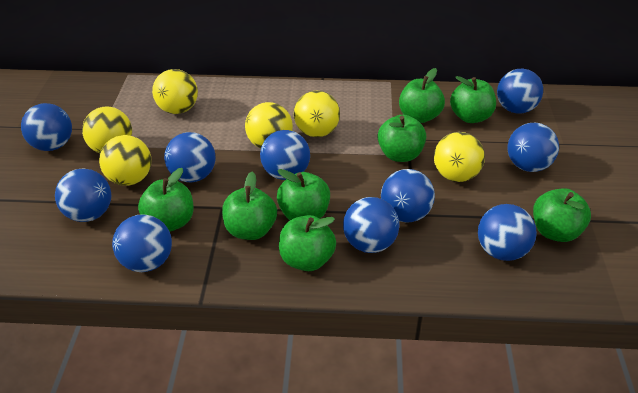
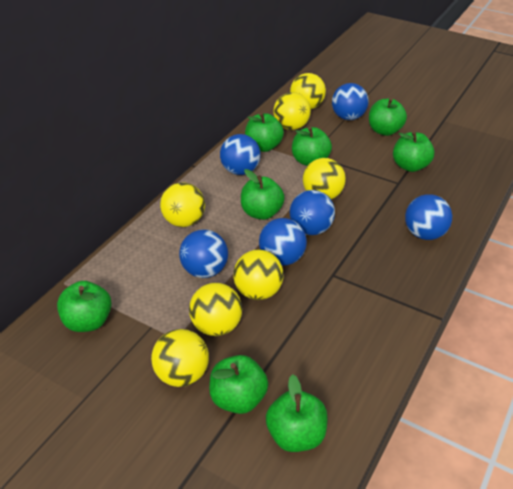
blue ball: 10 -> 6
yellow ball: 6 -> 7

